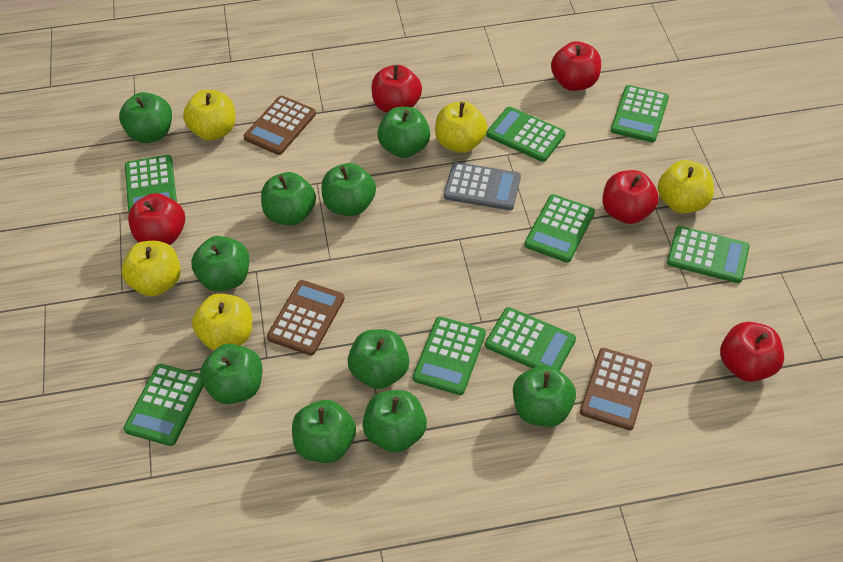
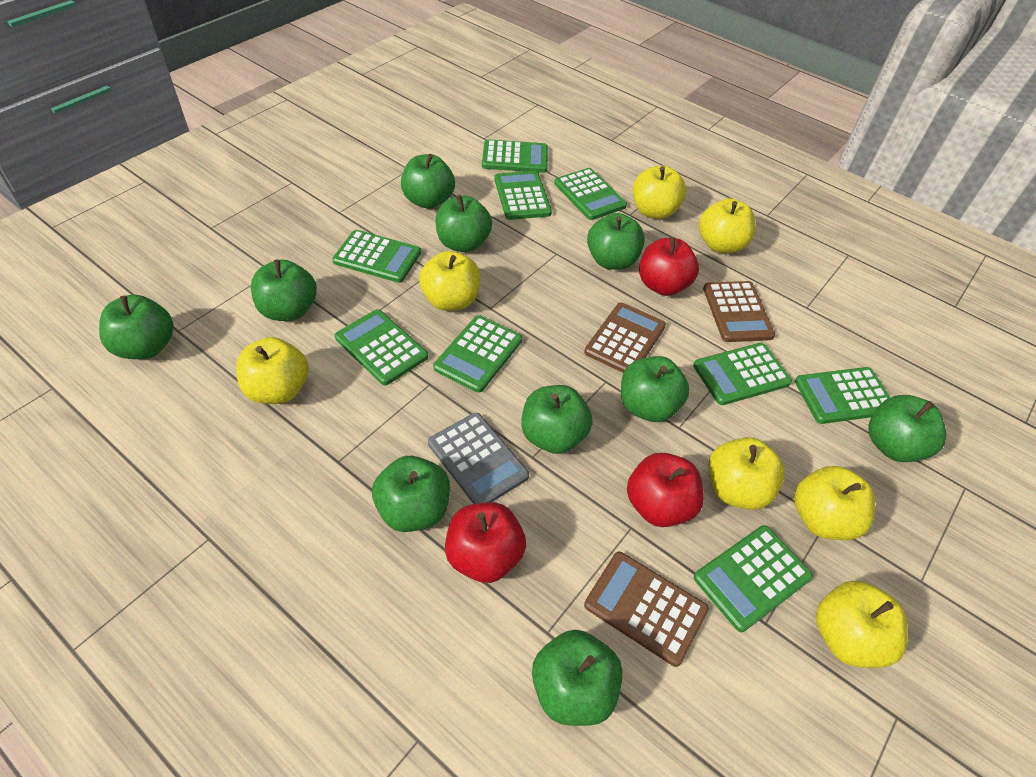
green calculator: 8 -> 9
red apple: 5 -> 3
yellow apple: 5 -> 7

